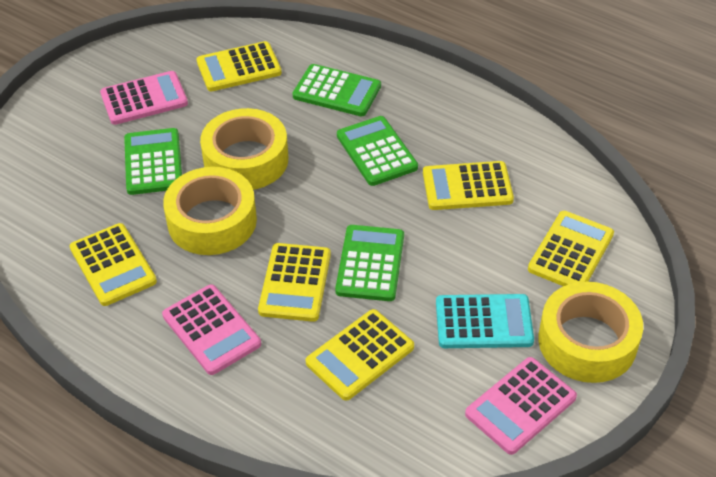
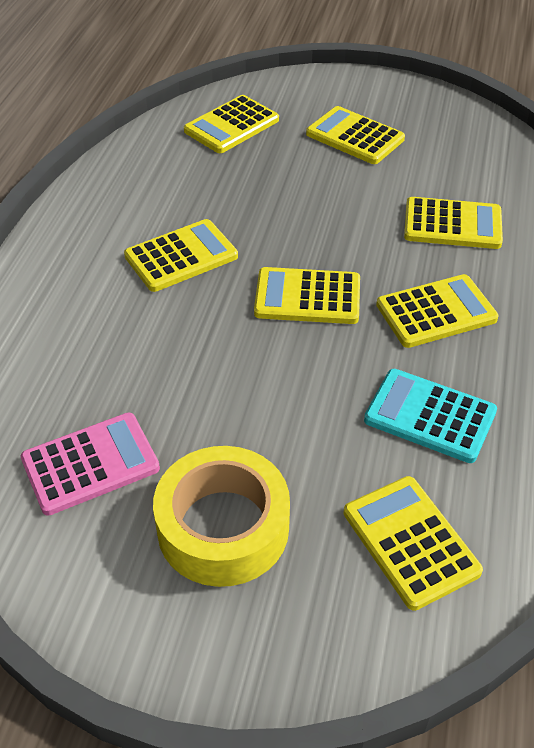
green calculator: 4 -> 0
pink calculator: 3 -> 1
yellow calculator: 6 -> 7
yellow tape: 3 -> 1

